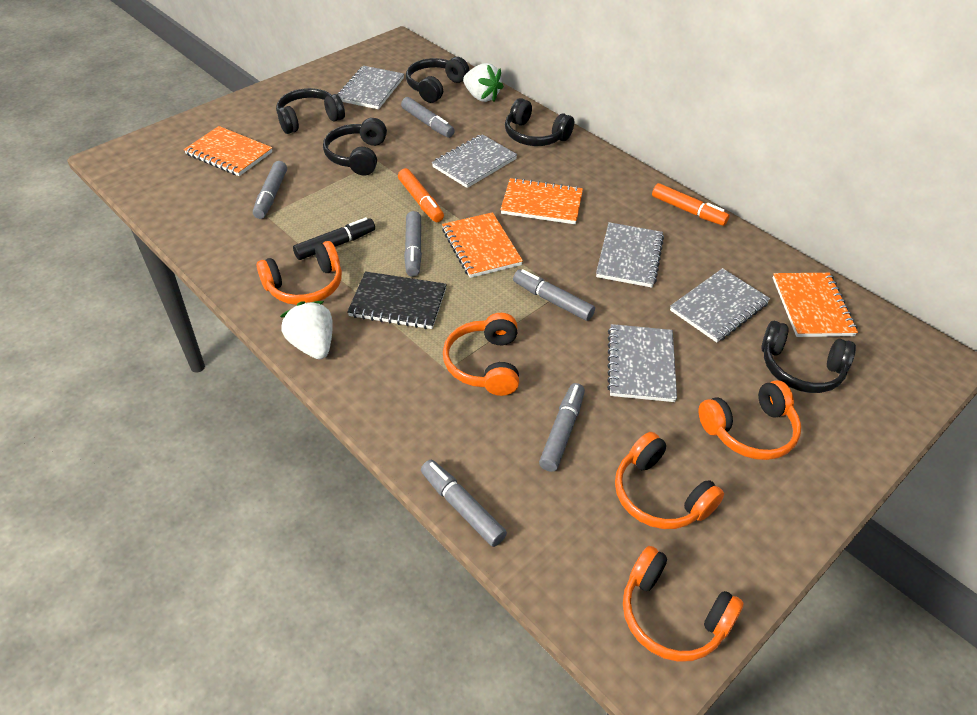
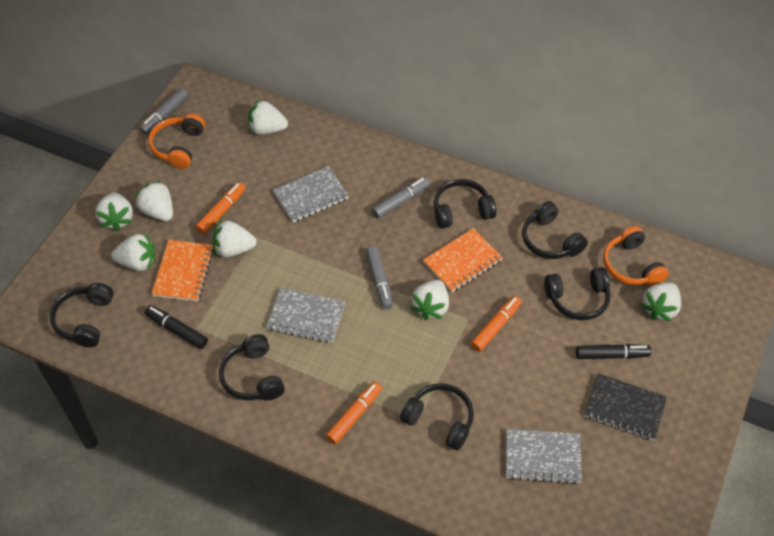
black headphones: 5 -> 6
black marker: 1 -> 2
grey marker: 6 -> 3
grey notebook: 5 -> 3
orange headphones: 5 -> 2
orange marker: 2 -> 3
orange notebook: 4 -> 2
white strawberry: 2 -> 7

